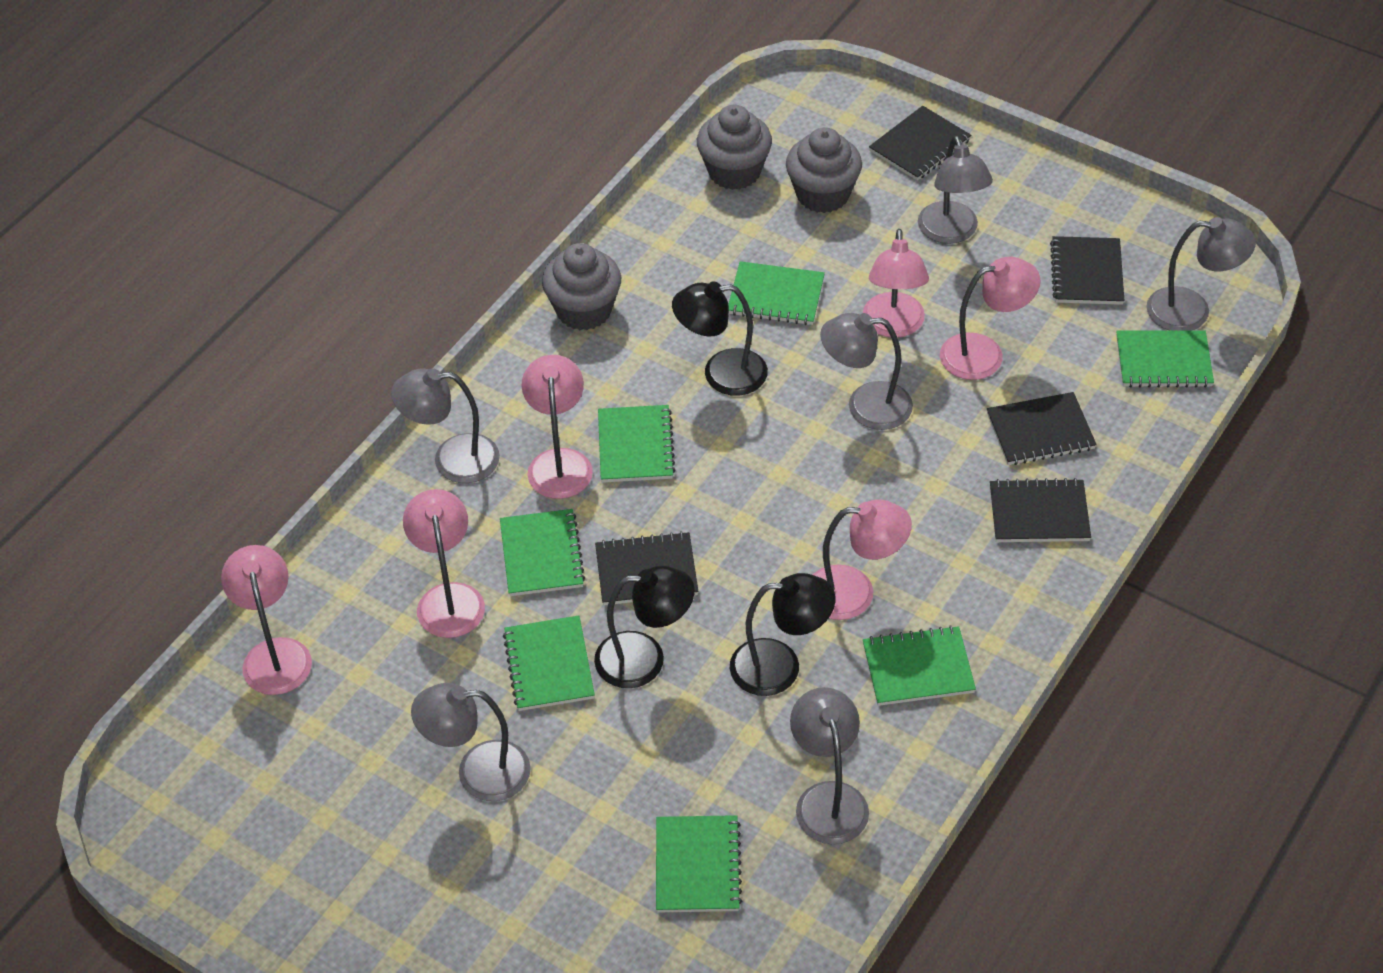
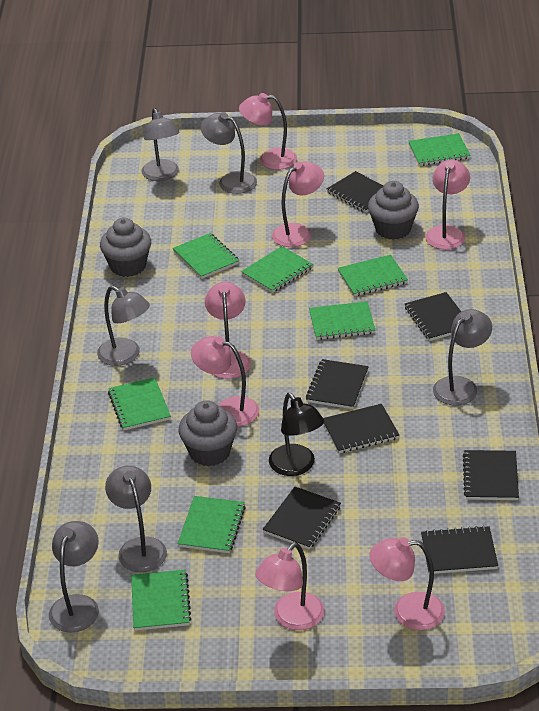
black lamp: 3 -> 1
black notebook: 5 -> 7
green notebook: 7 -> 8
pink lamp: 6 -> 7

